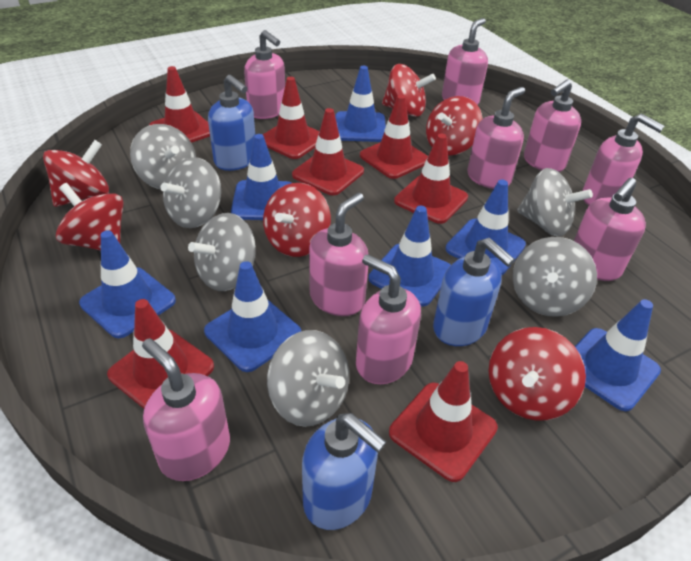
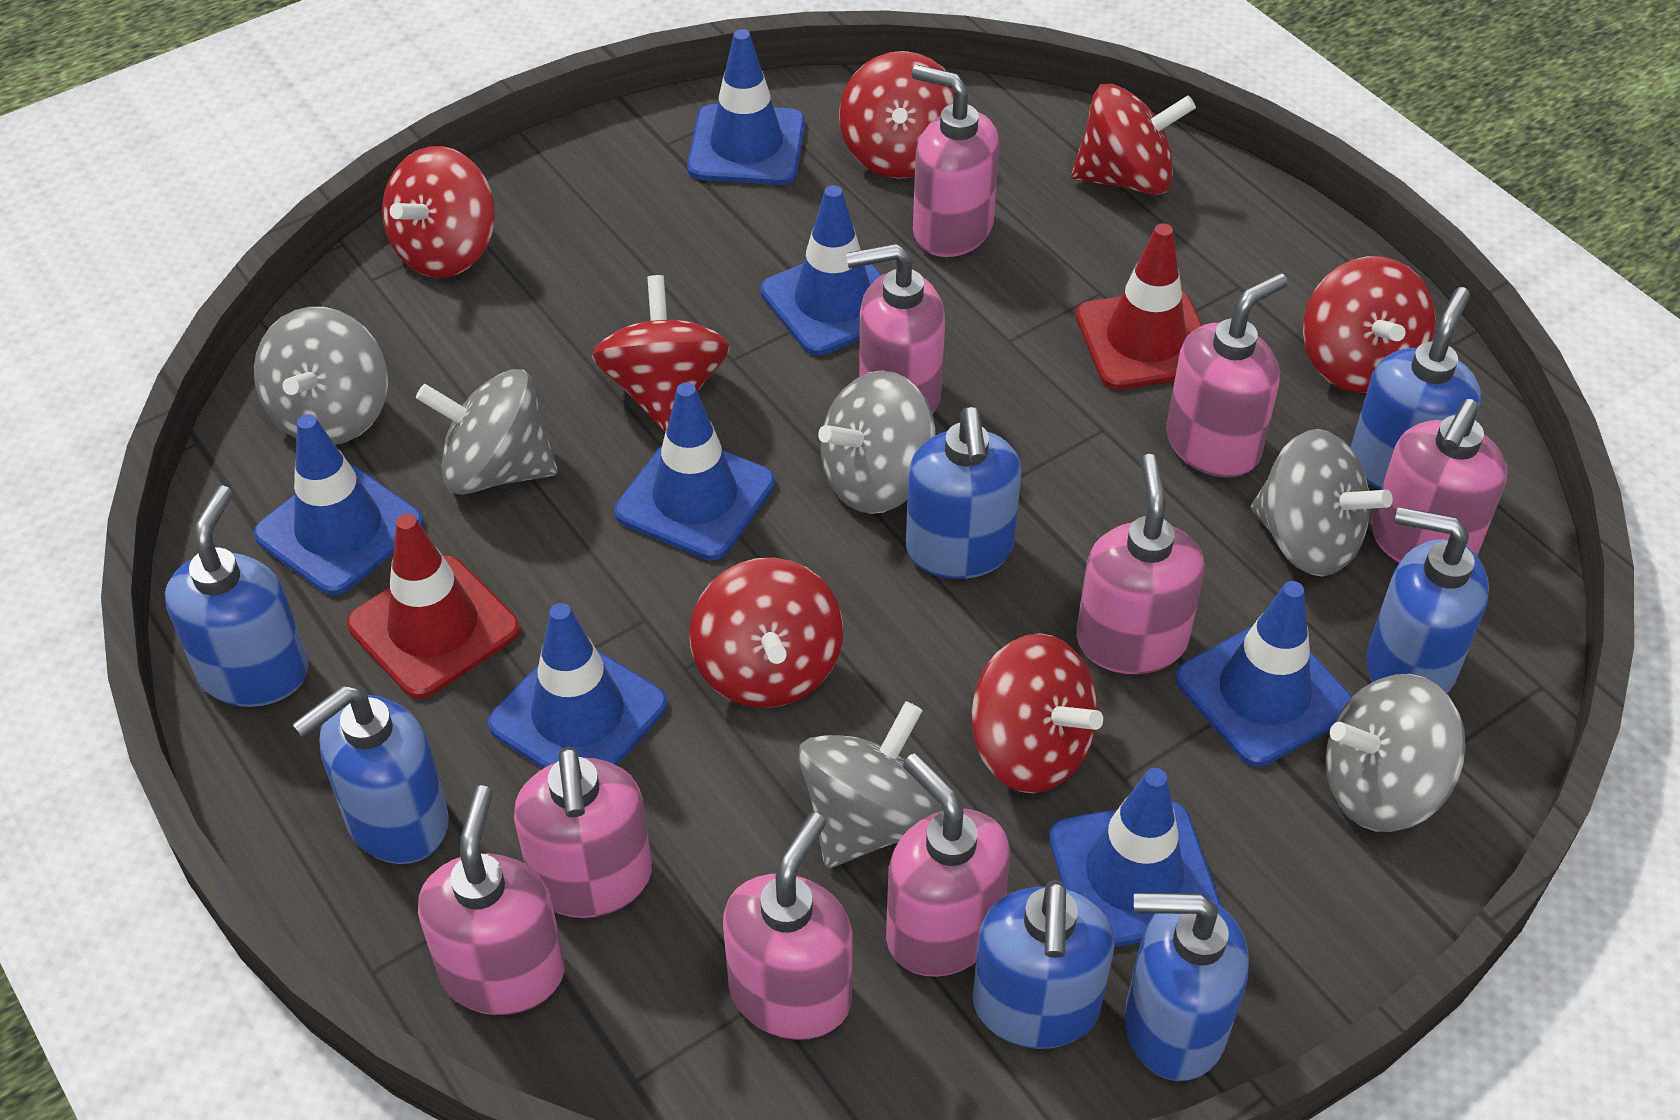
blue soap dispenser: 3 -> 7
red spinning top: 6 -> 7
red traffic cone: 7 -> 2

